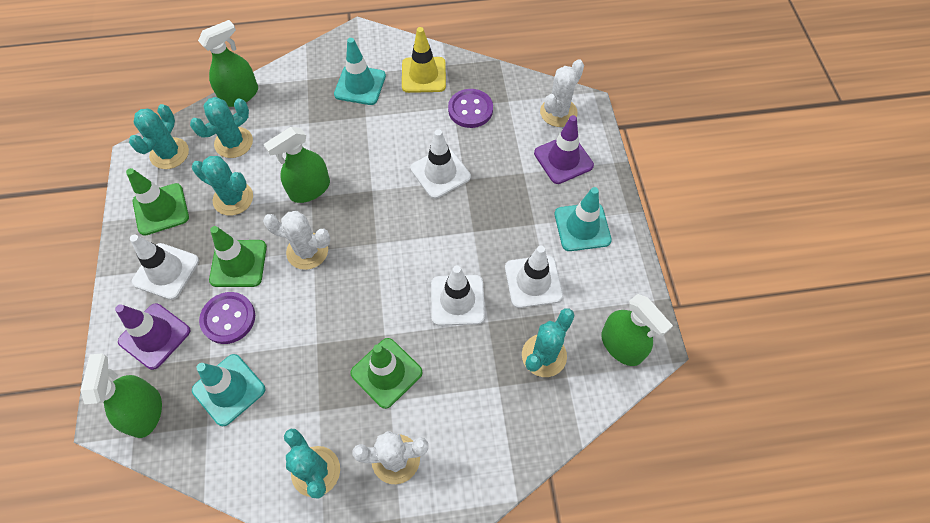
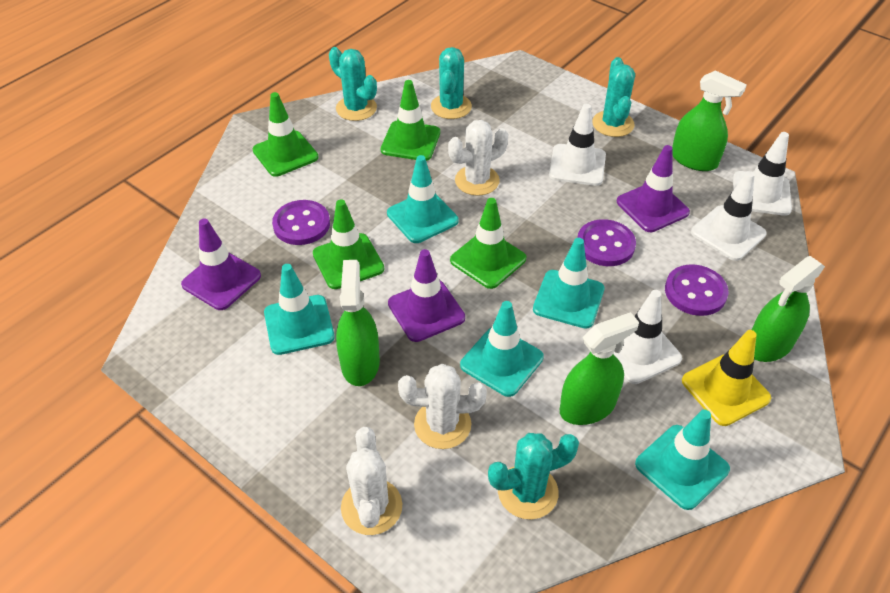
green traffic cone: 3 -> 4
purple button: 2 -> 3
purple traffic cone: 2 -> 3
turquoise cactus: 5 -> 4
turquoise traffic cone: 3 -> 5

